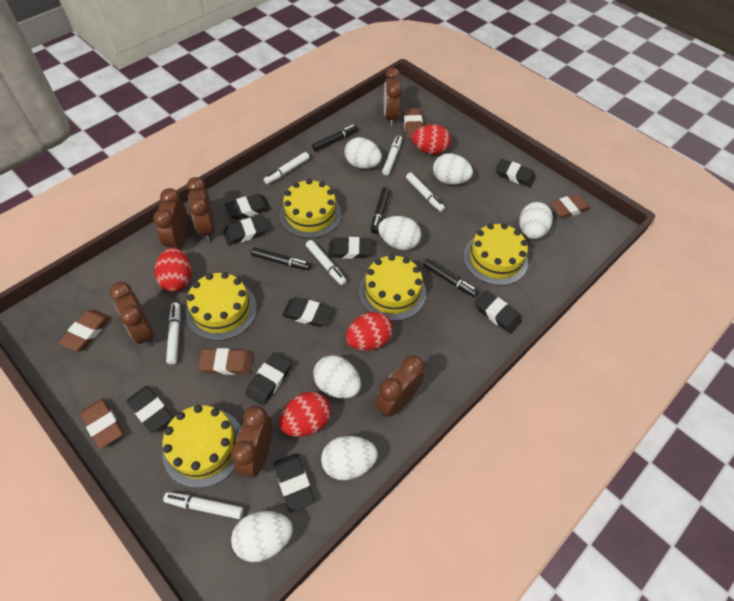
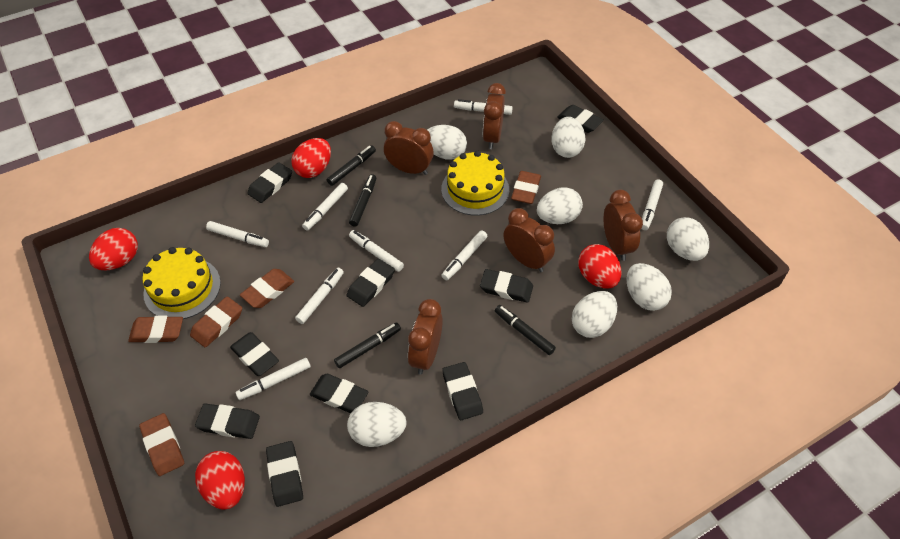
brown clock: 6 -> 5
white marker: 6 -> 8
yellow cake: 5 -> 2

